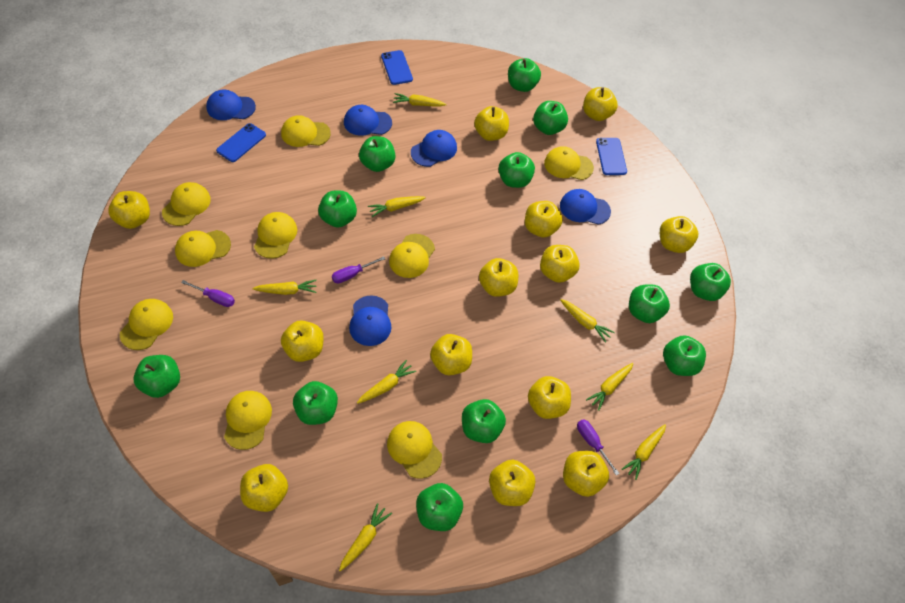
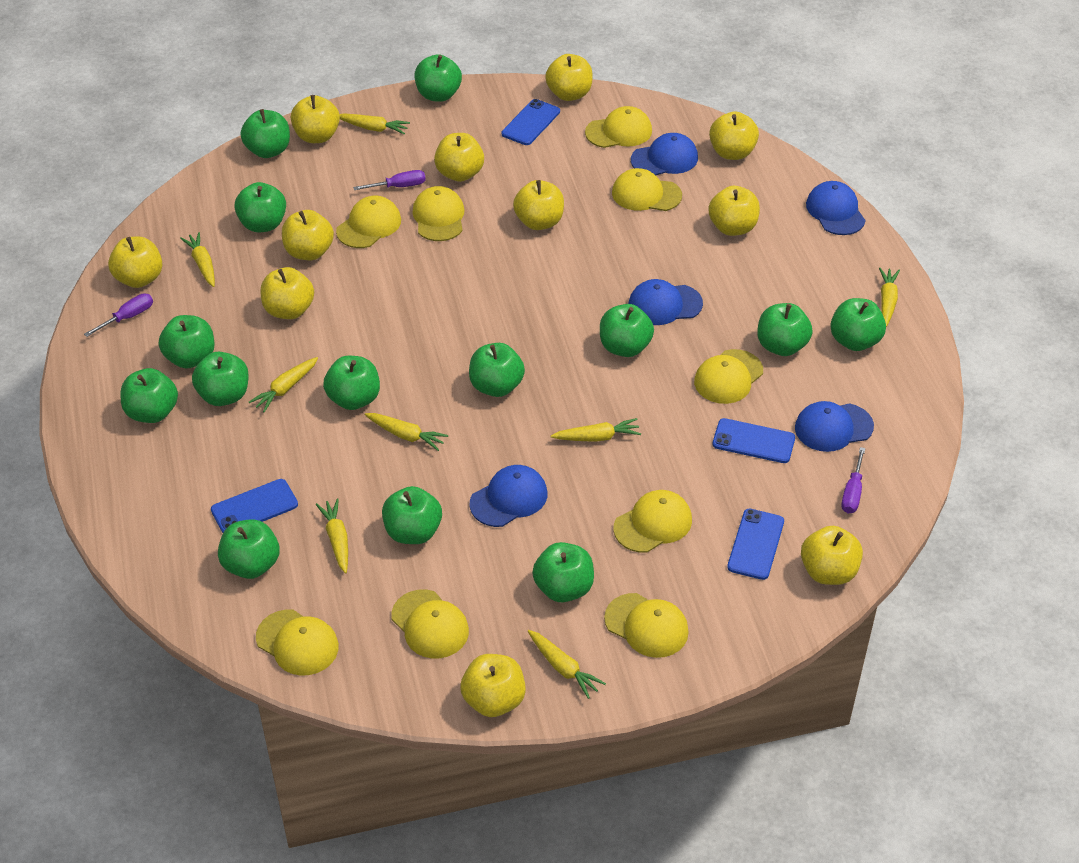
blue phone: 3 -> 4
green apple: 12 -> 14
yellow apple: 13 -> 11

